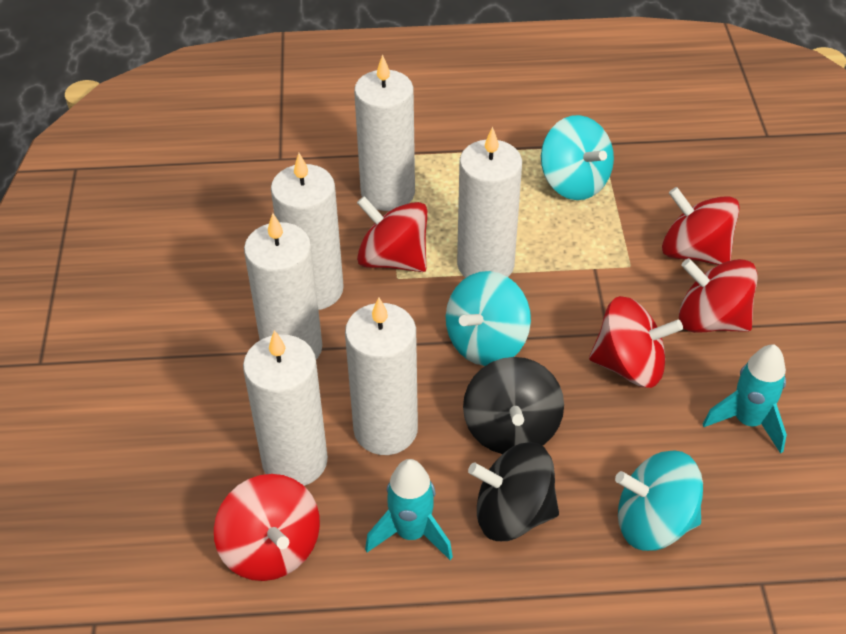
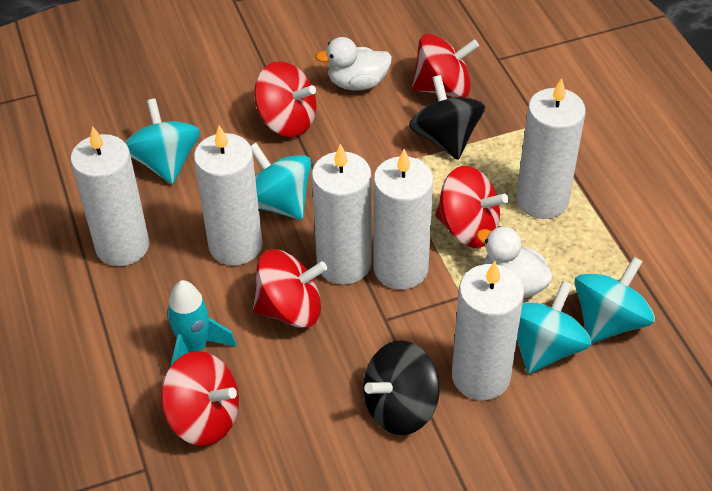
turquoise rocket: 2 -> 1
turquoise spinning top: 3 -> 4
white duck: 0 -> 2

